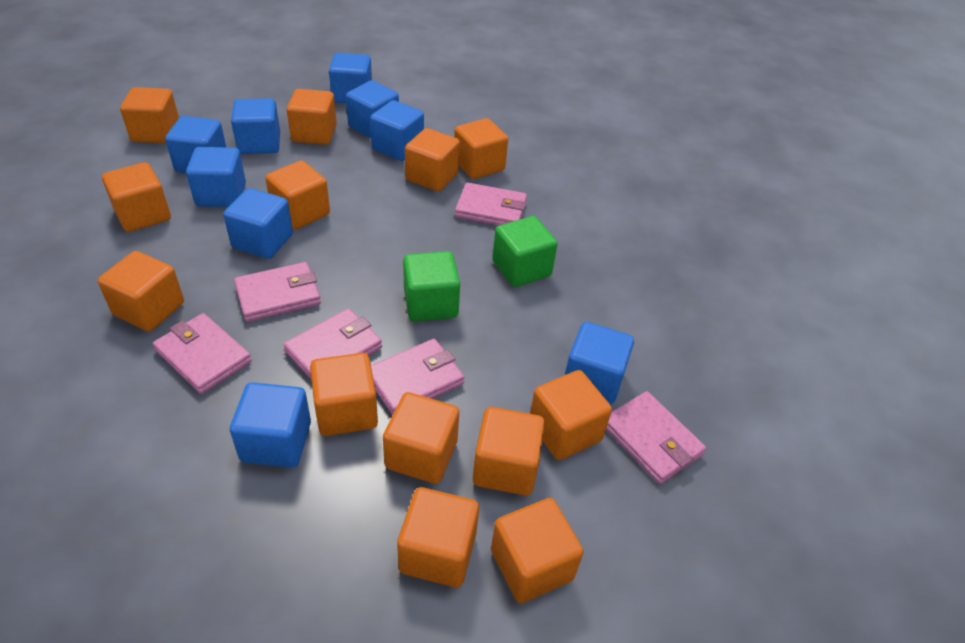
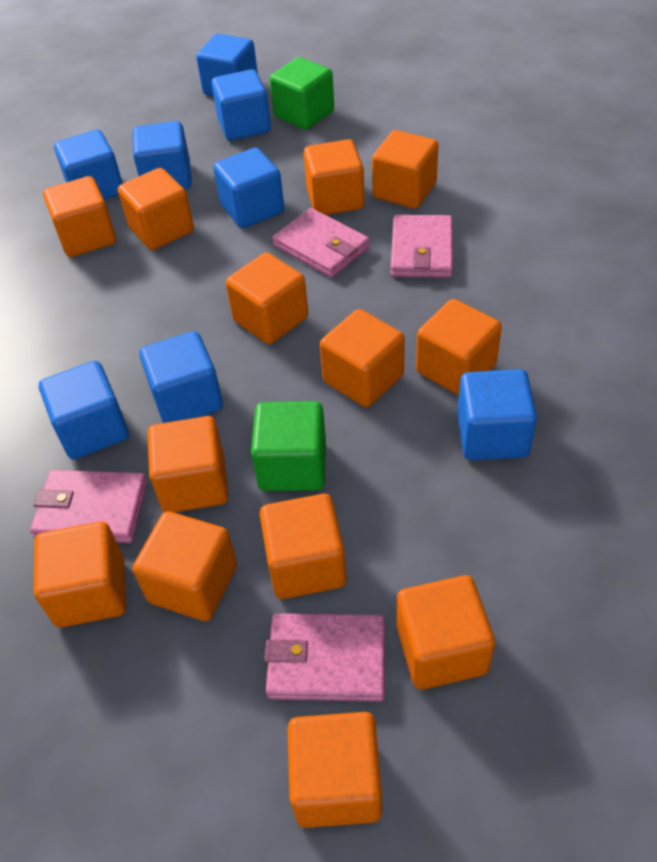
blue cube: 9 -> 8
pink wallet: 6 -> 4

